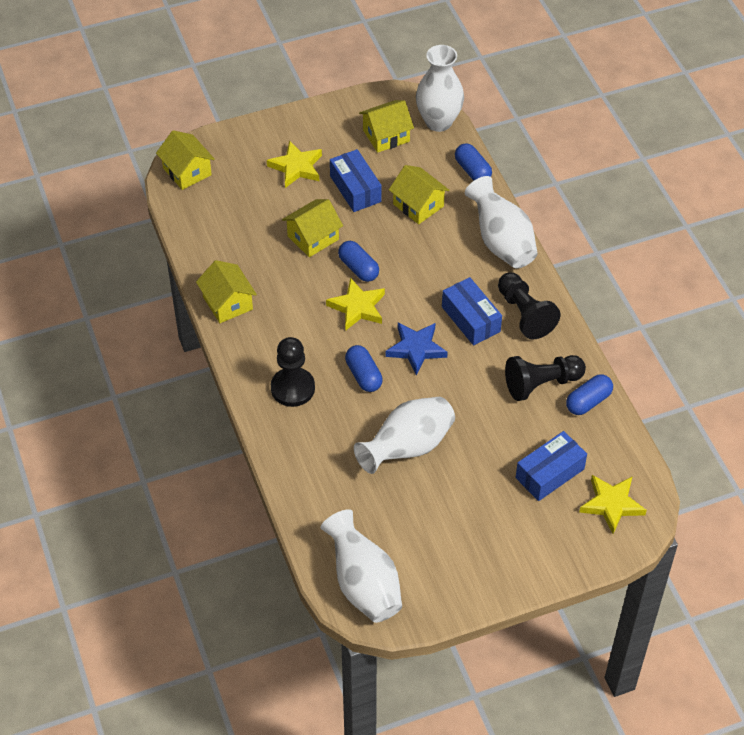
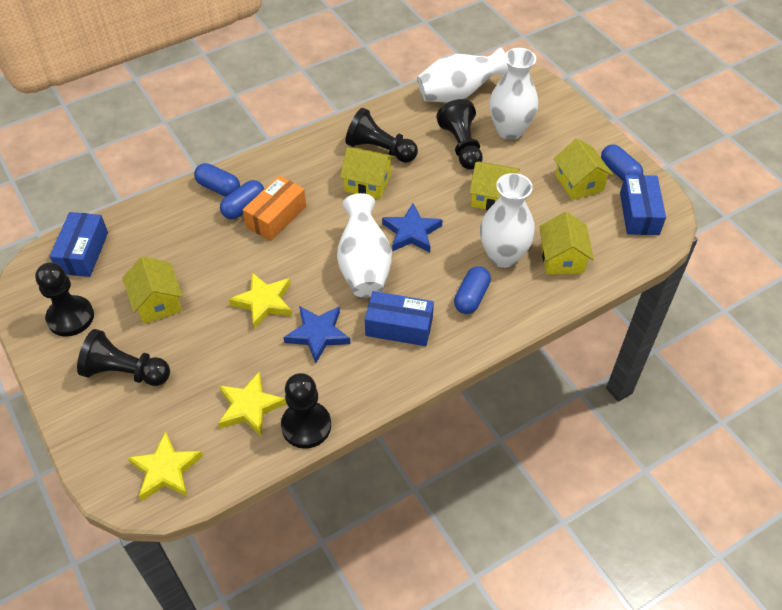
black pawn: 3 -> 5
blue star: 1 -> 2
orange box: 0 -> 1

